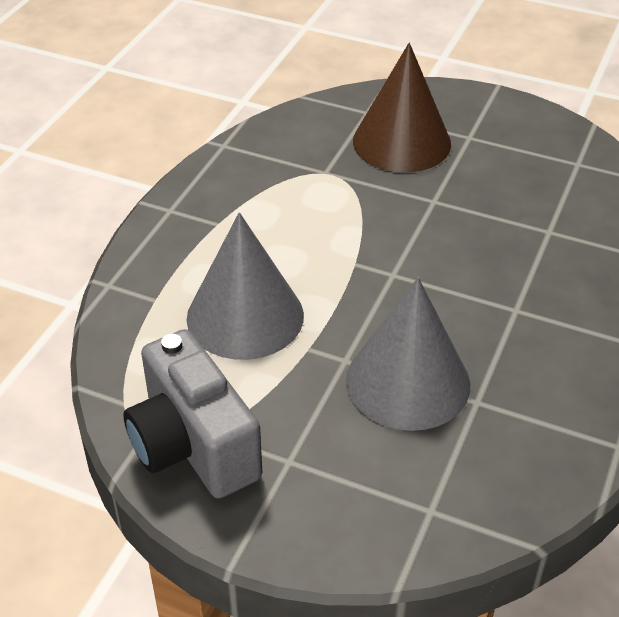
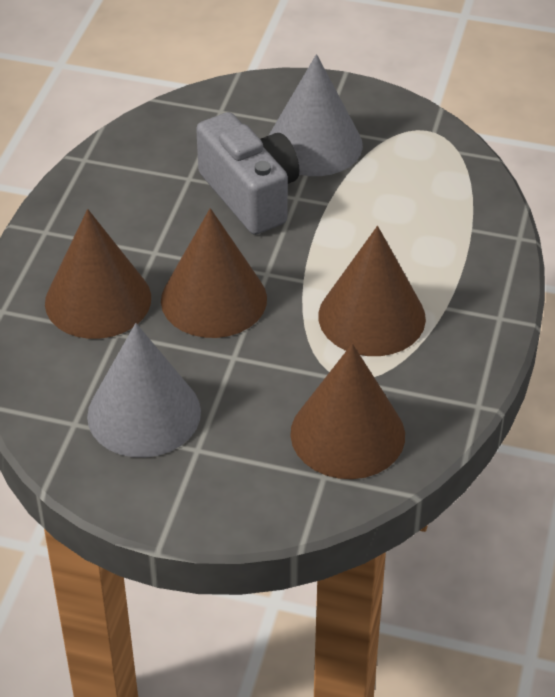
brown cone: 1 -> 4

